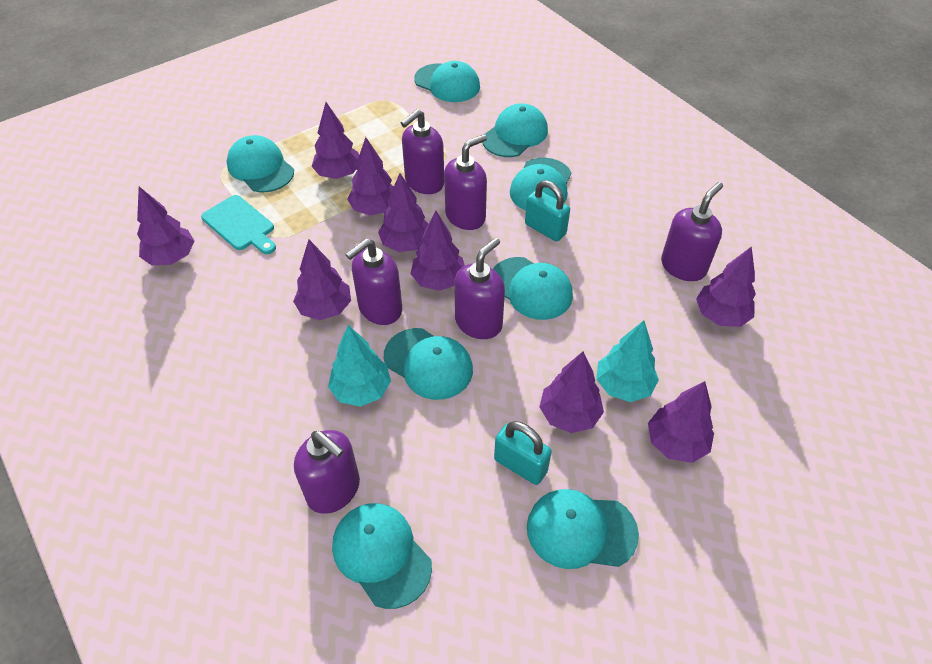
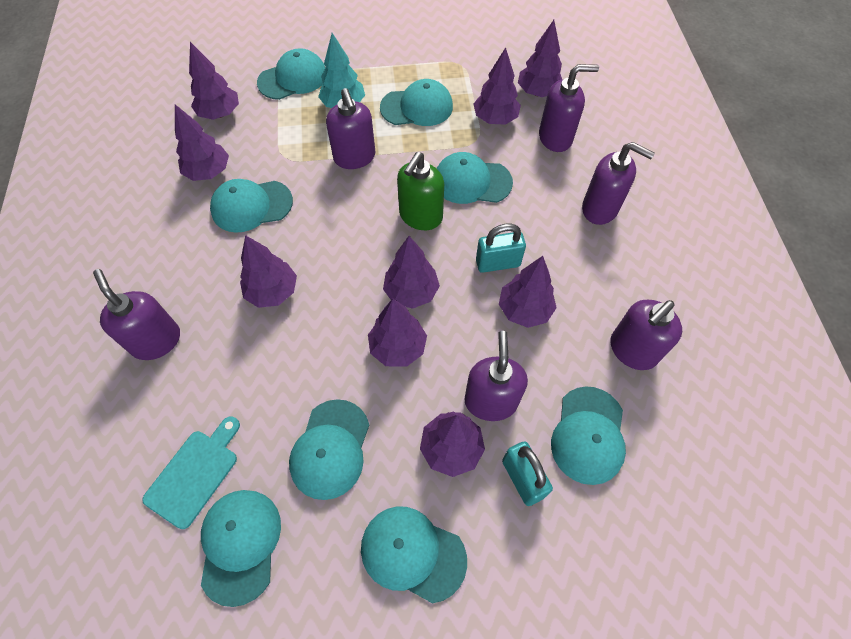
green soap dispenser: 0 -> 1
turquoise tree: 2 -> 1

